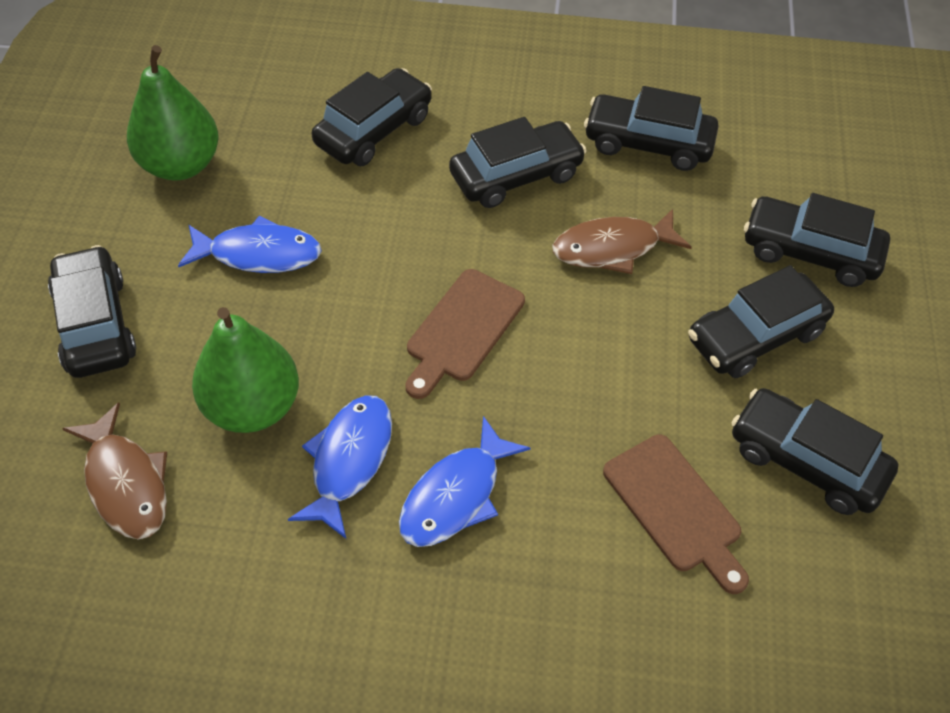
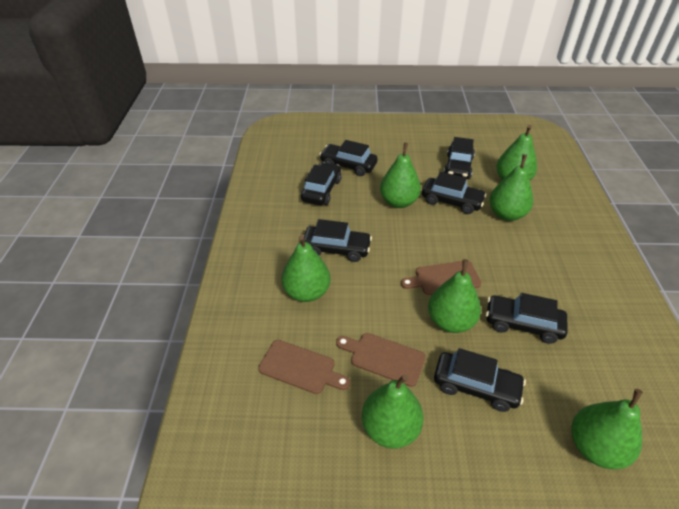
blue fish: 3 -> 0
brown cutting board: 2 -> 3
brown fish: 2 -> 0
green pear: 2 -> 7

